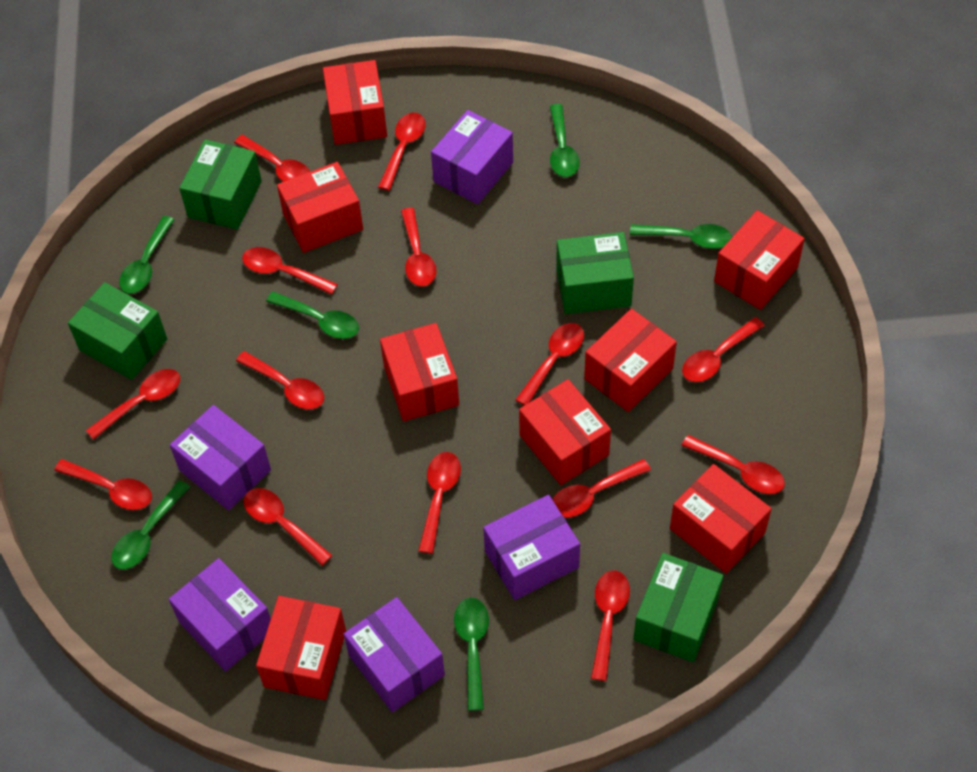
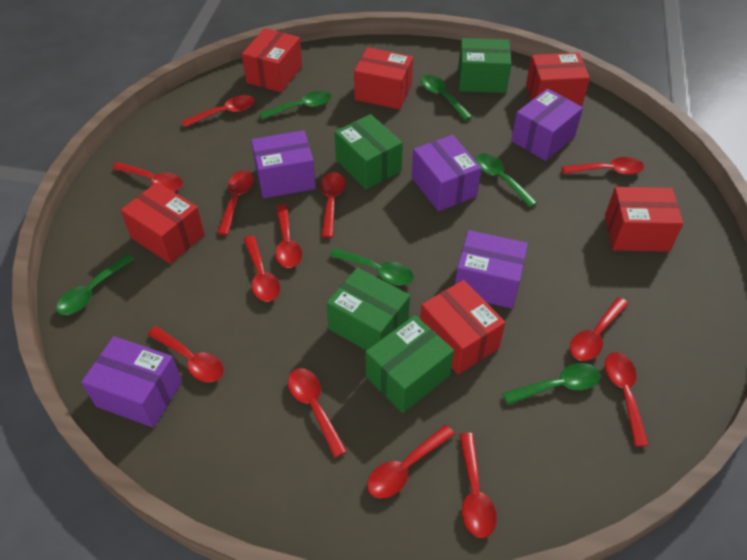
red box: 8 -> 6
red spoon: 14 -> 13

